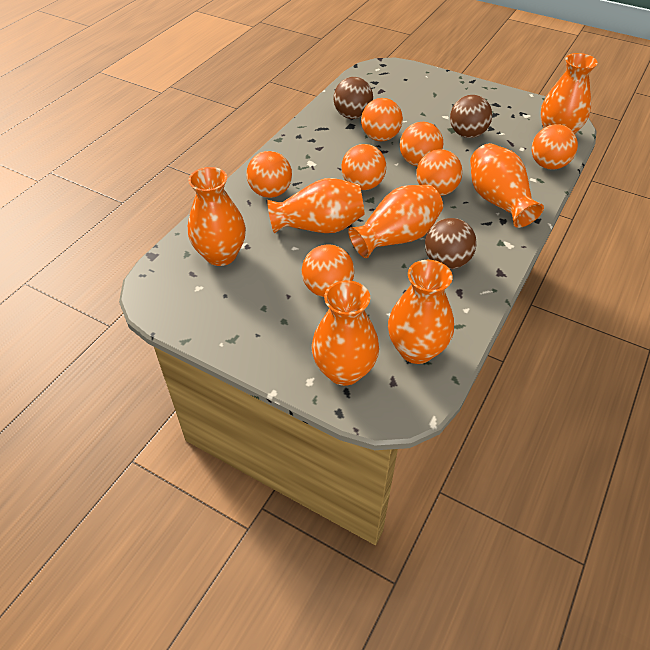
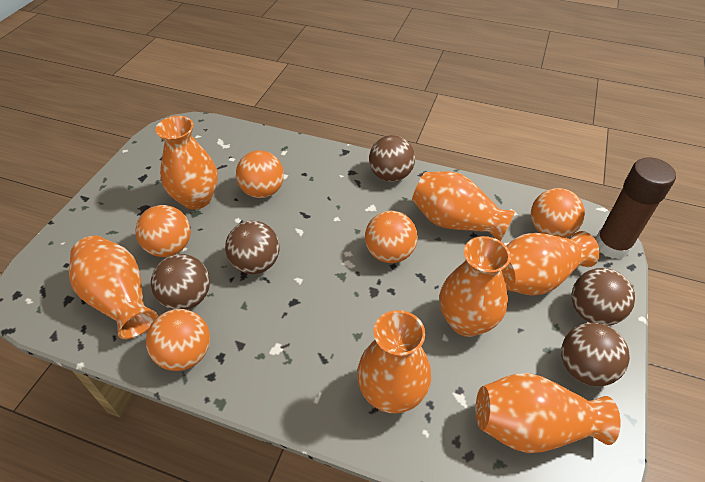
brown ball: 3 -> 5
brown glue stick: 0 -> 1
orange ball: 7 -> 5

